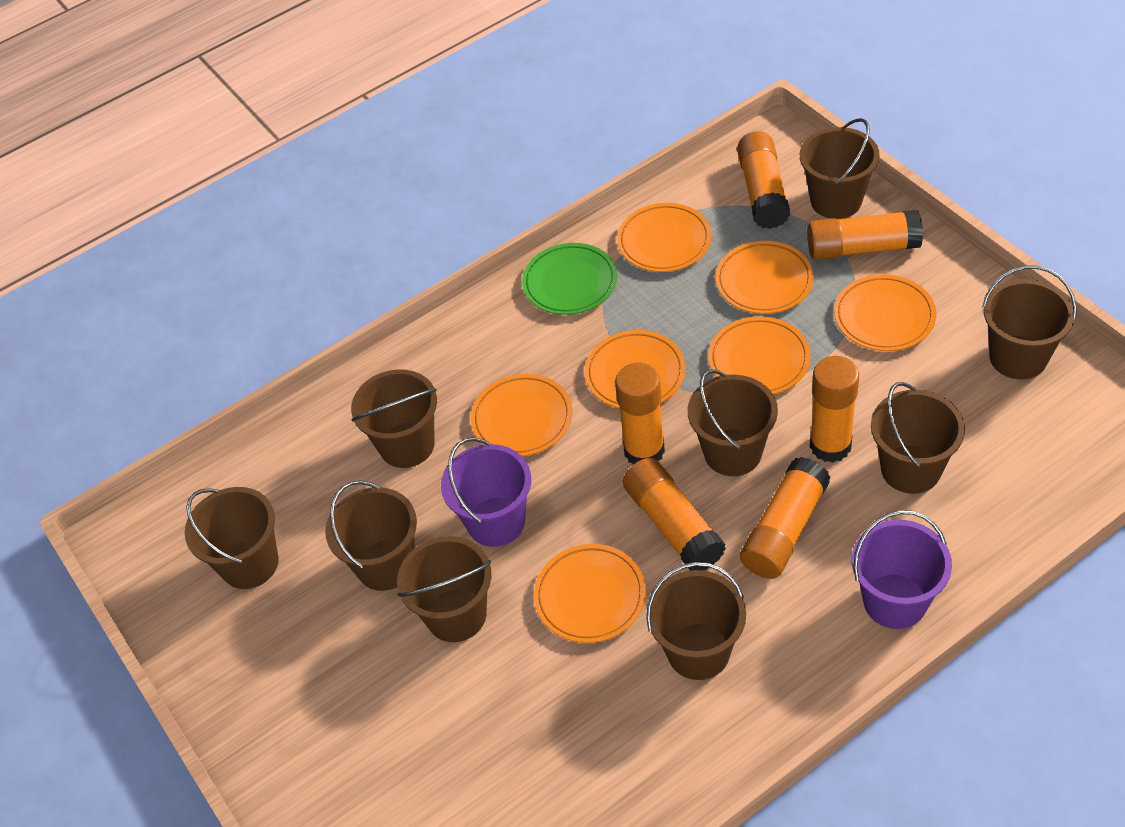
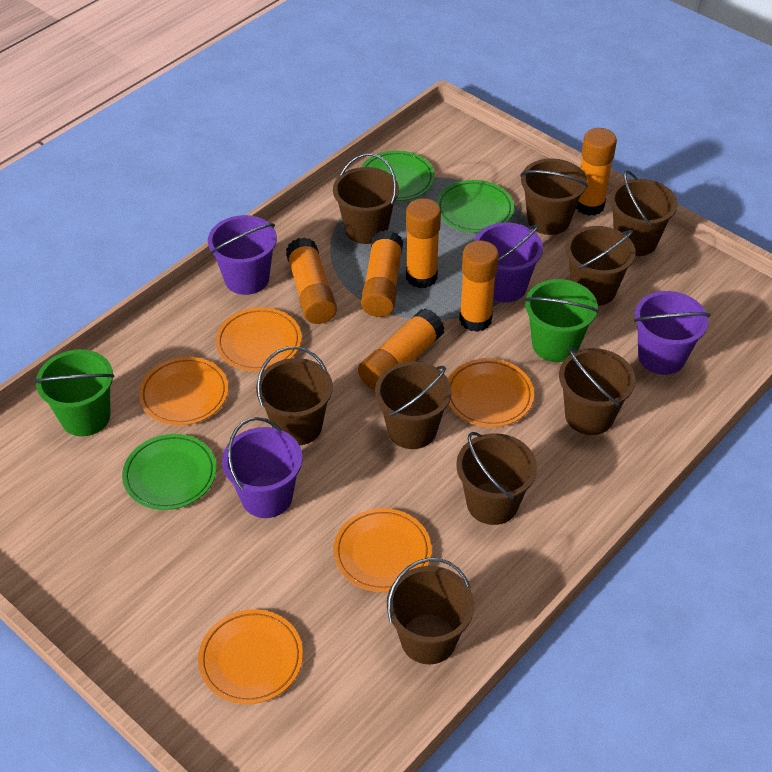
green bucket: 0 -> 2
green plate: 1 -> 3
orange plate: 7 -> 5
purple bucket: 2 -> 4

